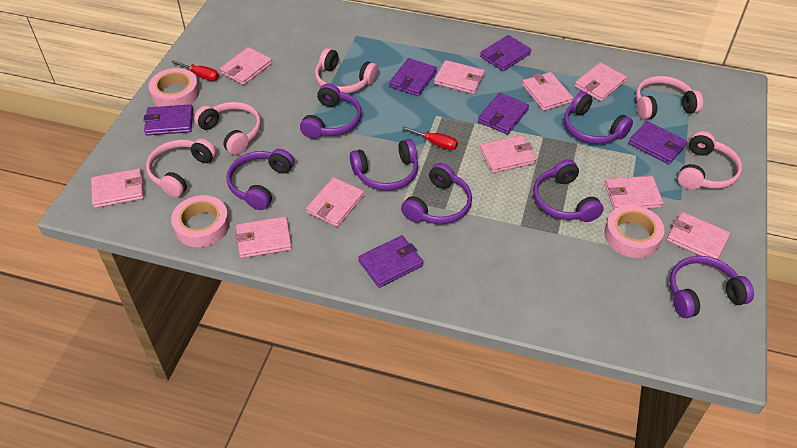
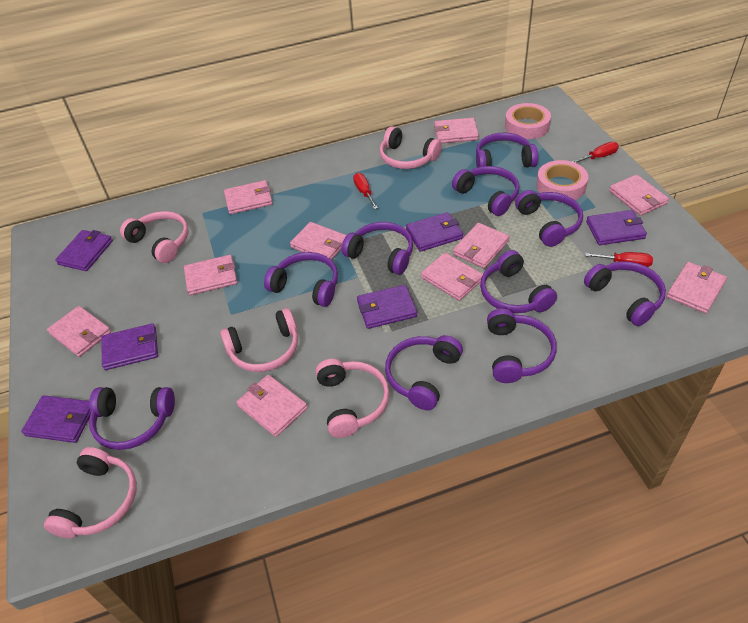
pink tape: 3 -> 2
purple headphones: 7 -> 10
red screwdriver: 2 -> 3

